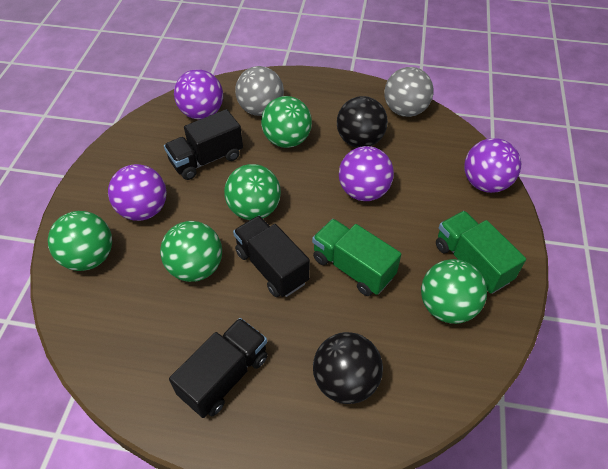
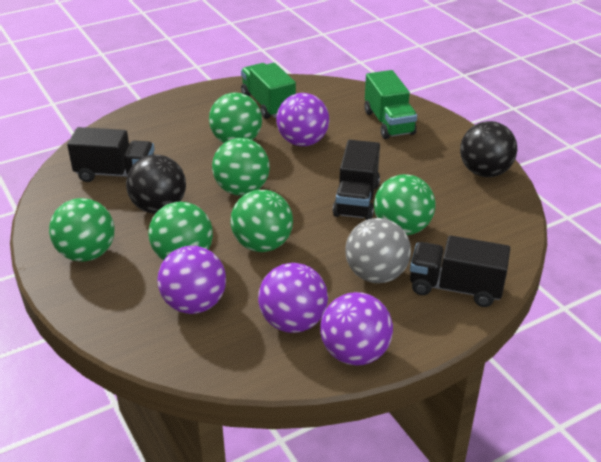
green ball: 5 -> 6
grey ball: 2 -> 1

